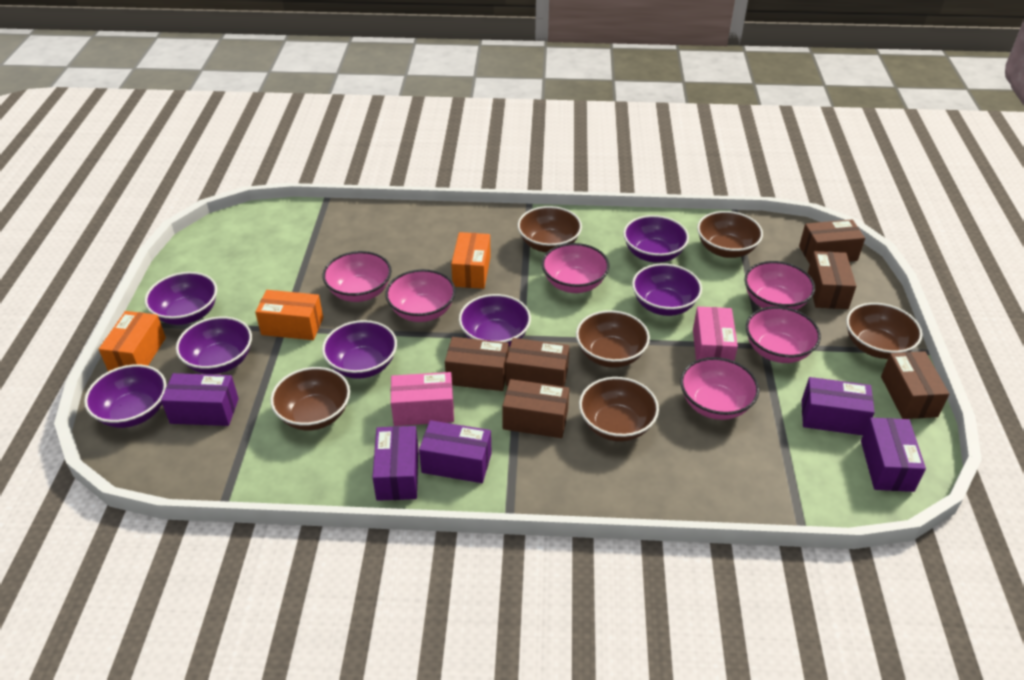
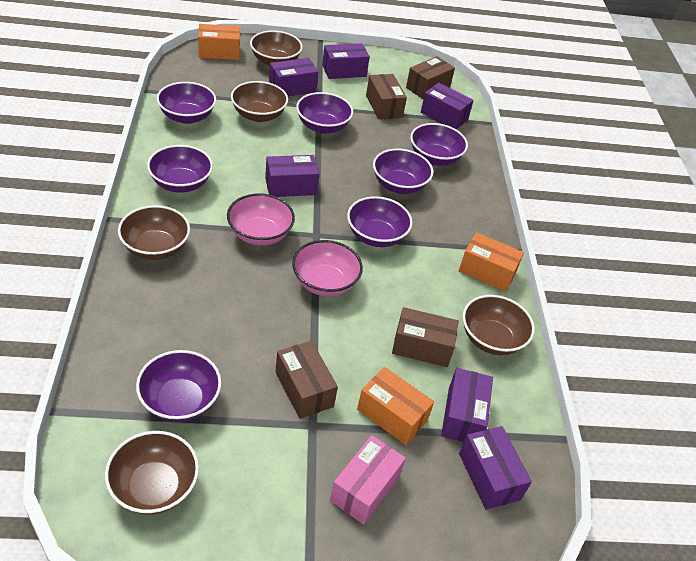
brown bowl: 6 -> 5
brown box: 6 -> 4
pink bowl: 6 -> 2
pink box: 2 -> 1
purple box: 5 -> 6

